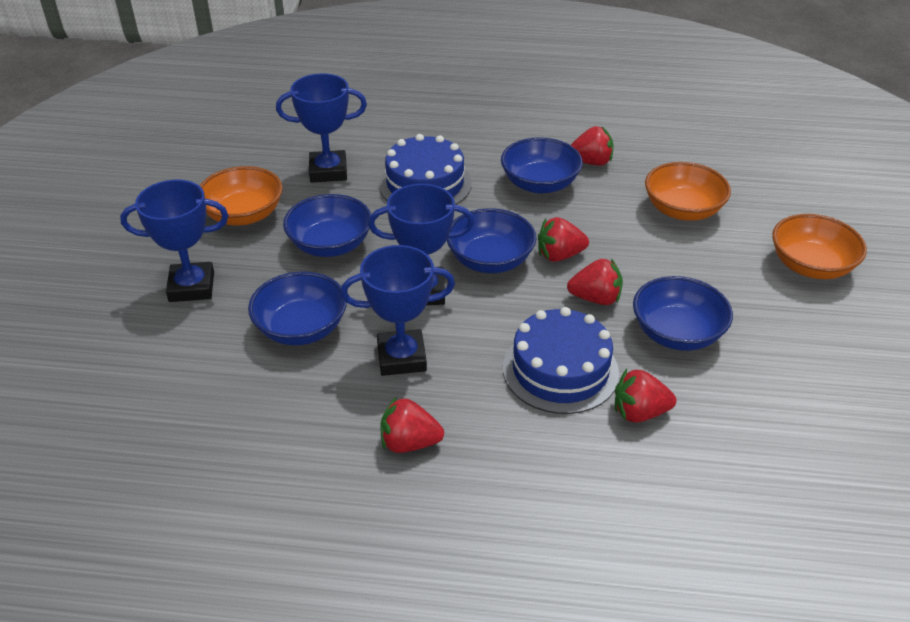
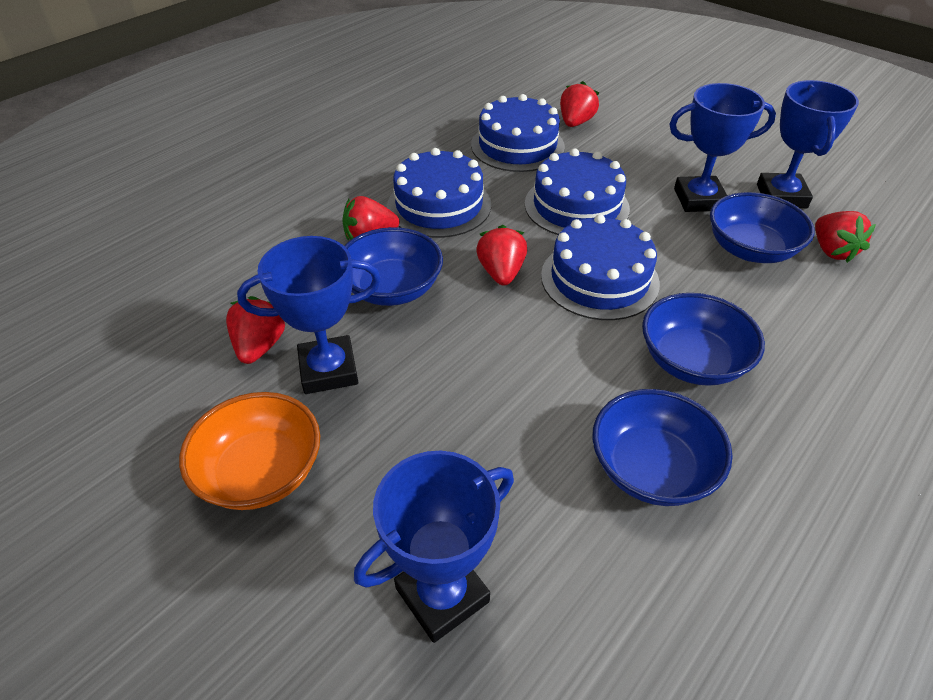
blue bowl: 5 -> 4
blue cake: 2 -> 4
orange bowl: 3 -> 1

